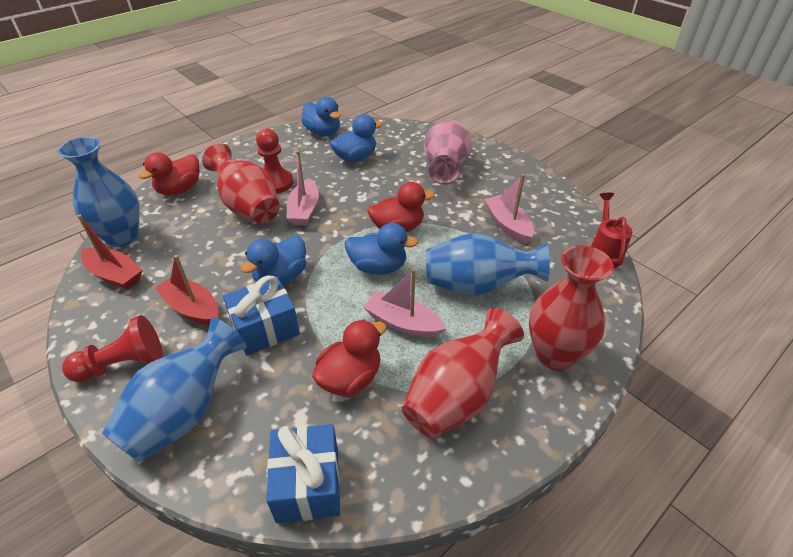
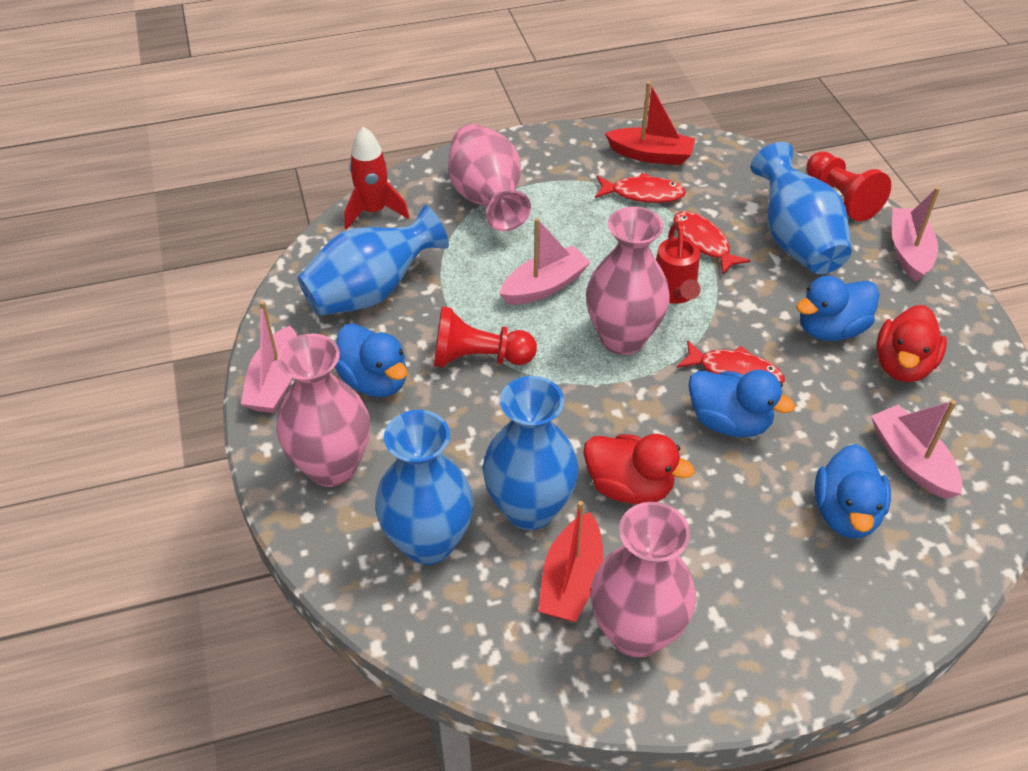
blue gift: 2 -> 0
blue vase: 3 -> 4
pink boat: 3 -> 4
pink vase: 1 -> 4
red duck: 3 -> 2
red fish: 0 -> 3
red rocket: 0 -> 1
red vase: 3 -> 0

